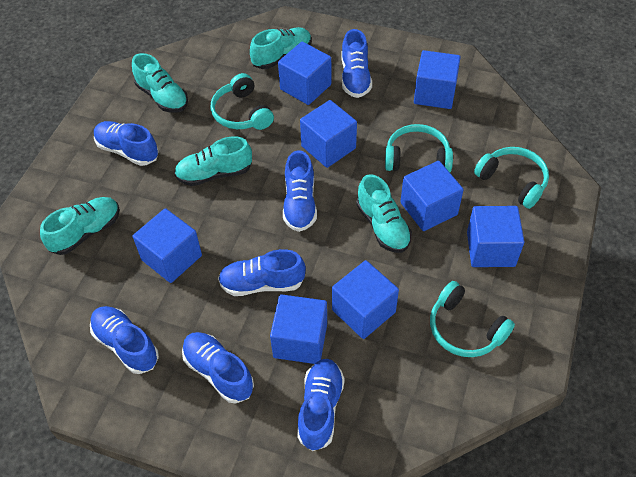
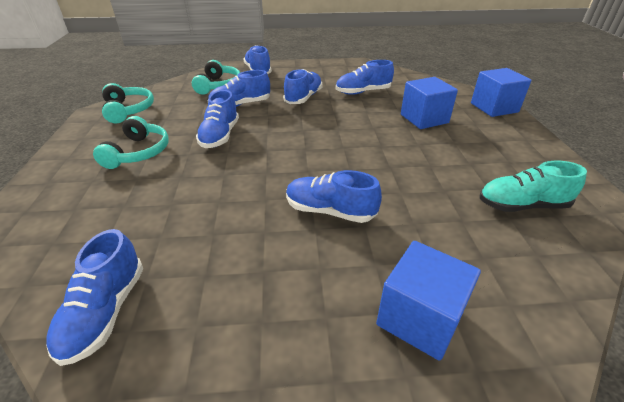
blue cube: 8 -> 3
turquoise headphones: 4 -> 3
turquoise shoe: 5 -> 1

